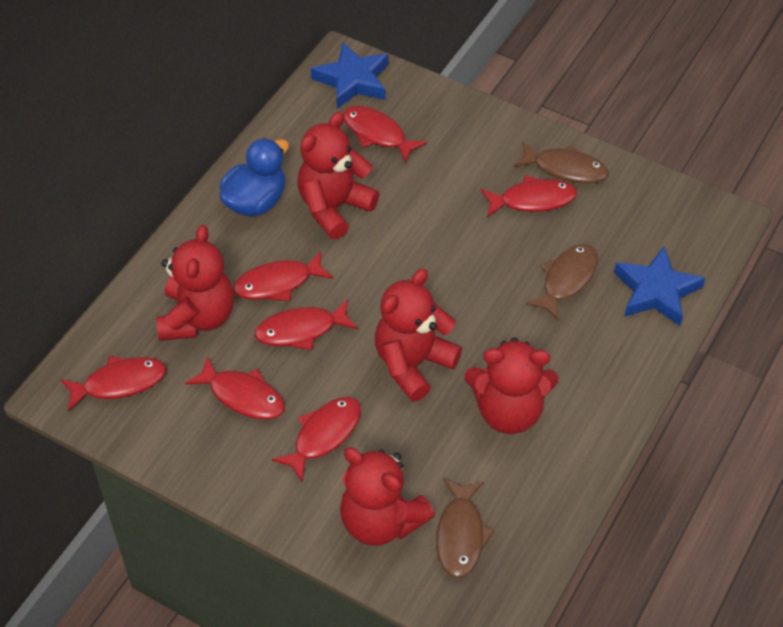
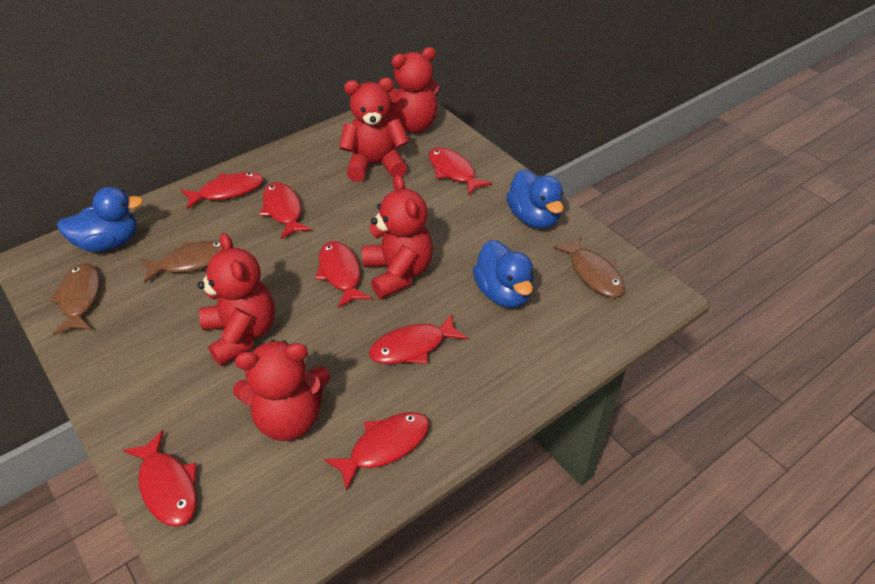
blue duck: 1 -> 3
blue star: 2 -> 0

